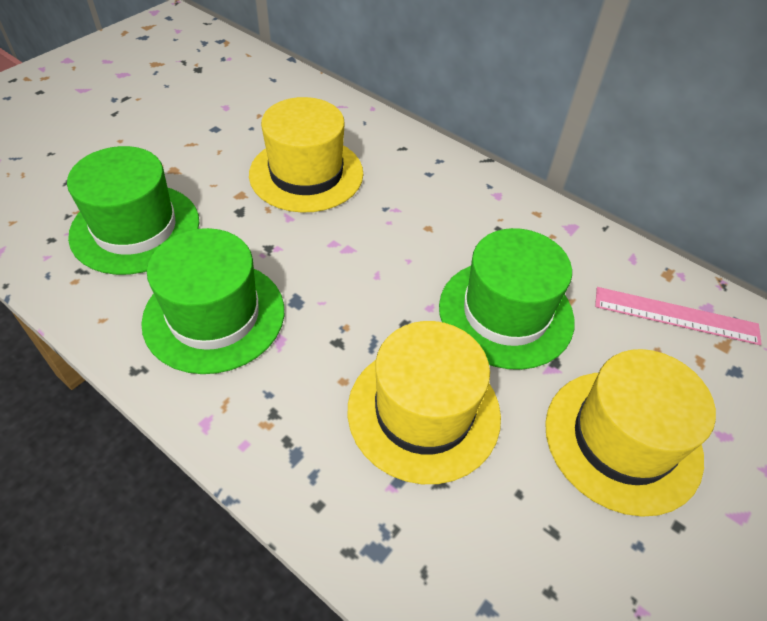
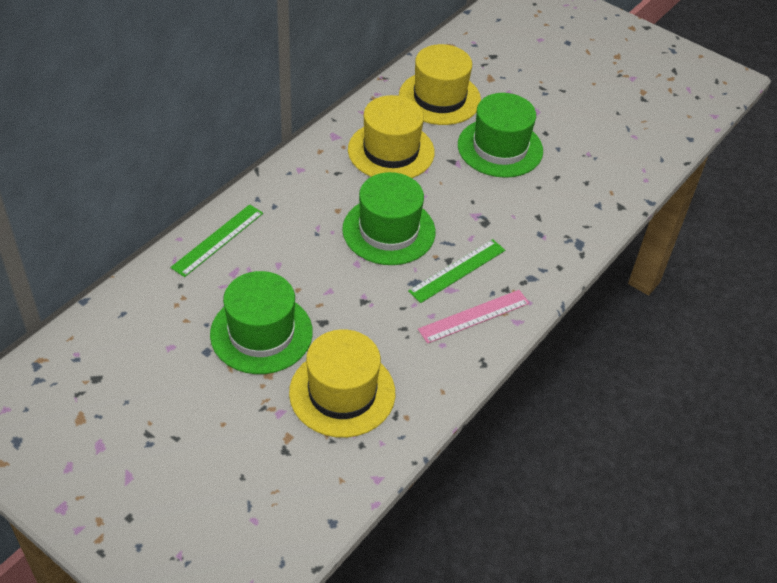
green ruler: 0 -> 2

